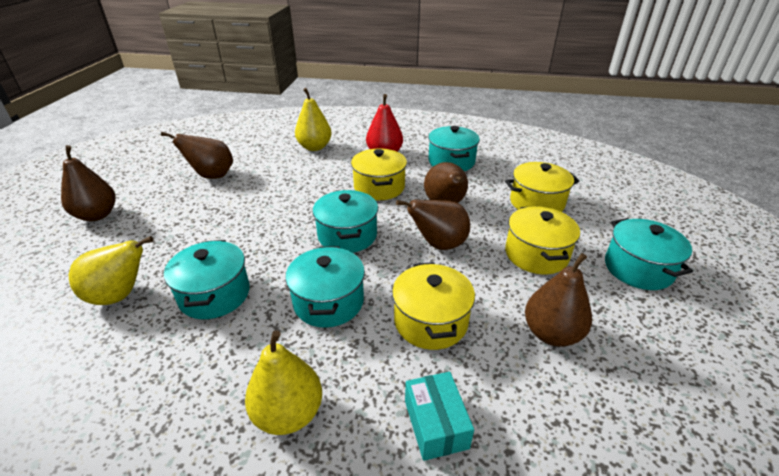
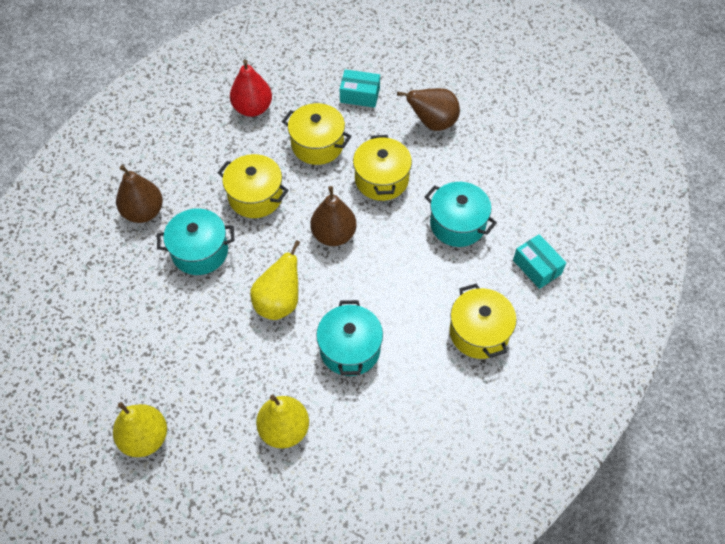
brown pear: 5 -> 3
turquoise box: 1 -> 2
turquoise pot: 5 -> 3

